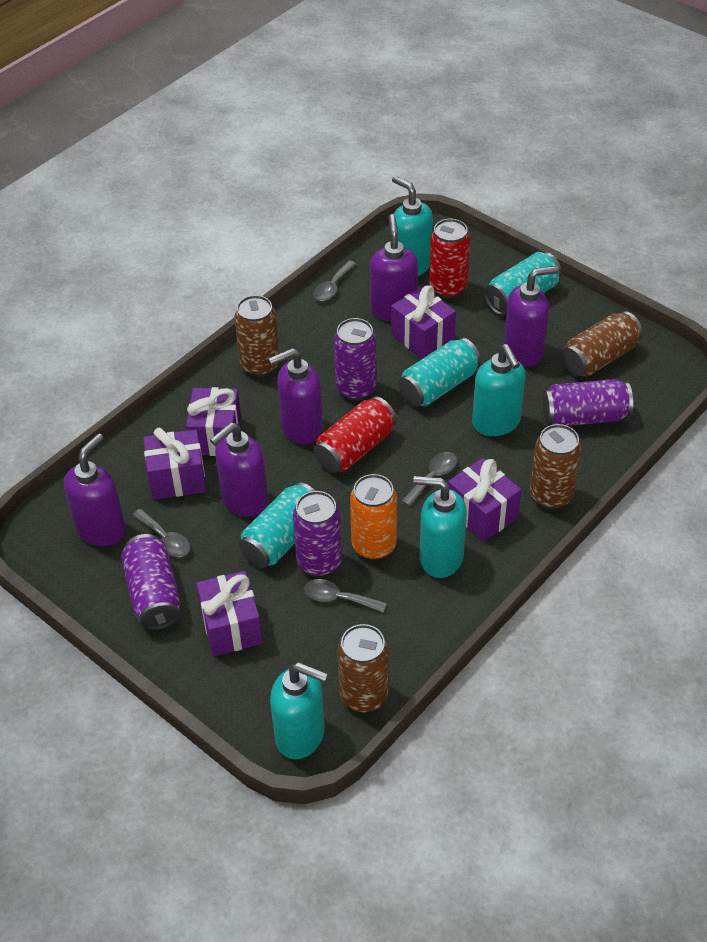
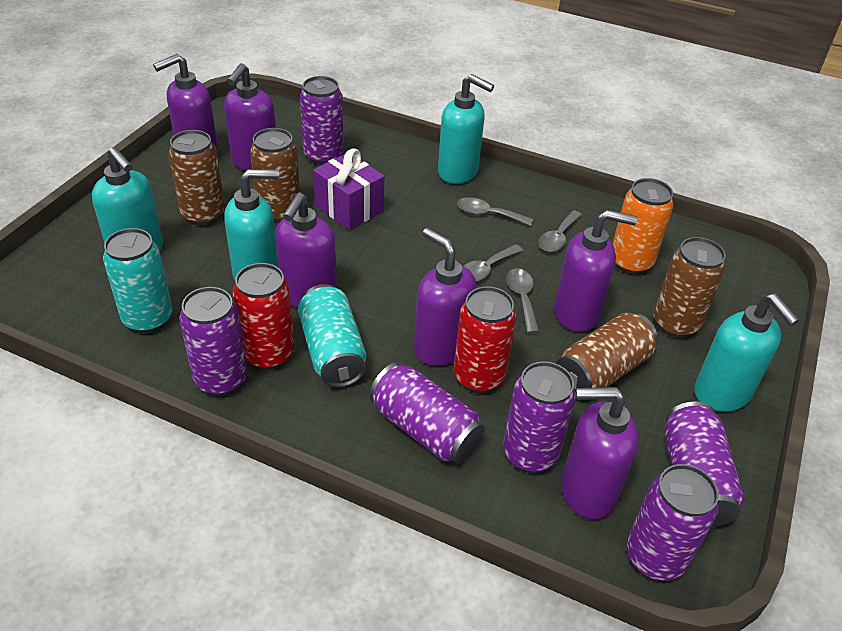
purple can: 4 -> 6
purple gift: 5 -> 1
purple soap dispenser: 5 -> 6
turquoise can: 3 -> 2

